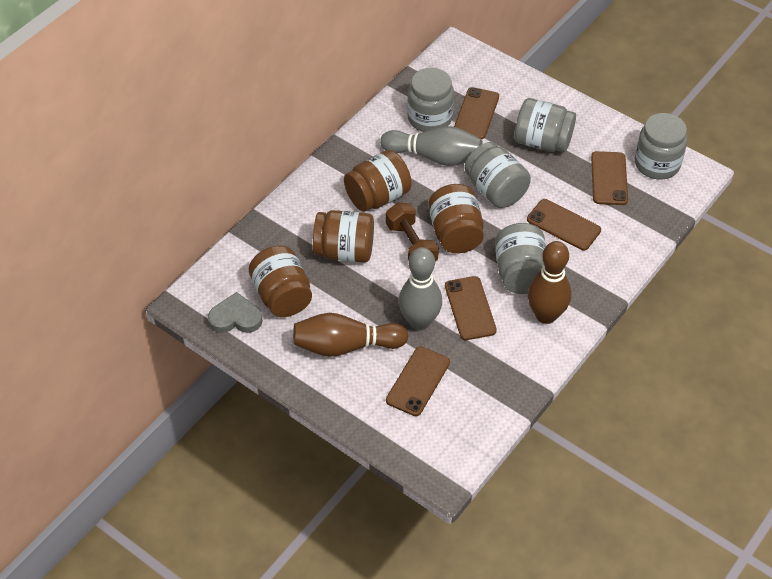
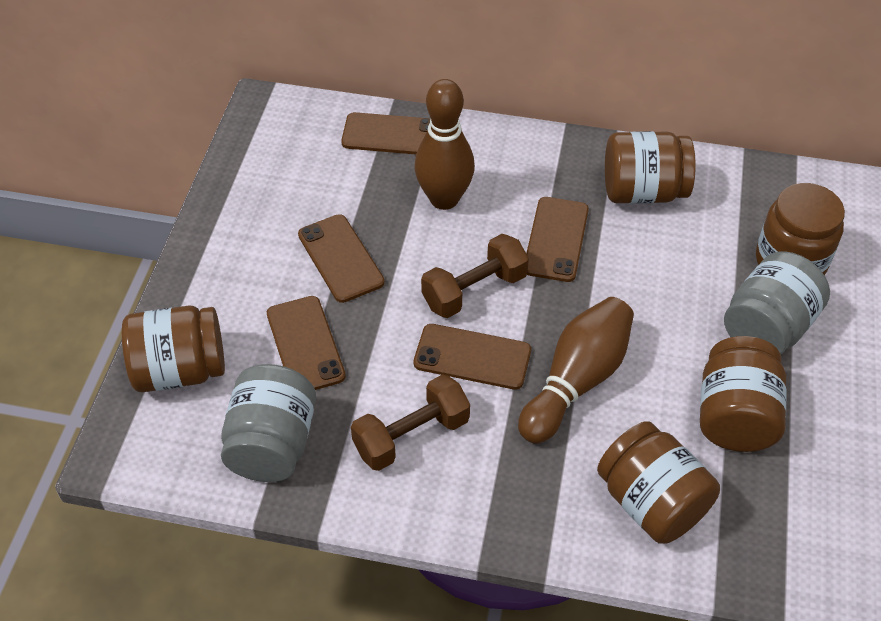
brown dumbbell: 1 -> 2
brown jar: 4 -> 5
grey bowling pin: 2 -> 0
grey heart: 1 -> 0
grey jar: 5 -> 2

